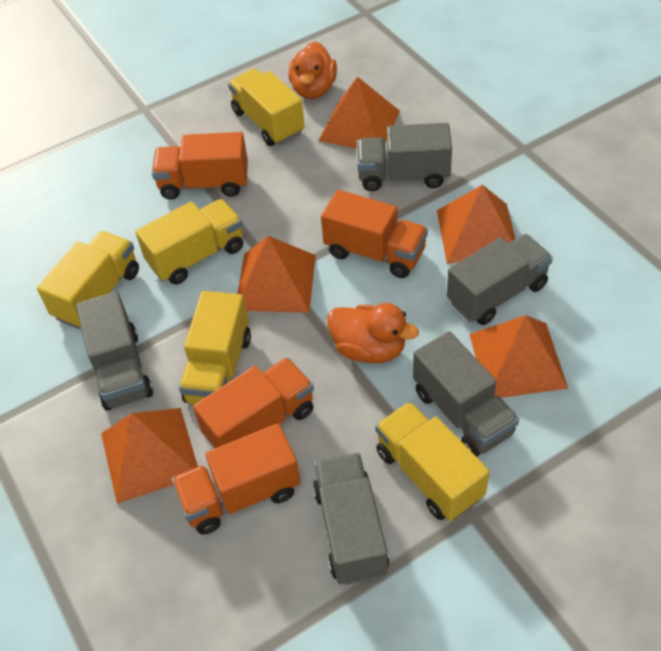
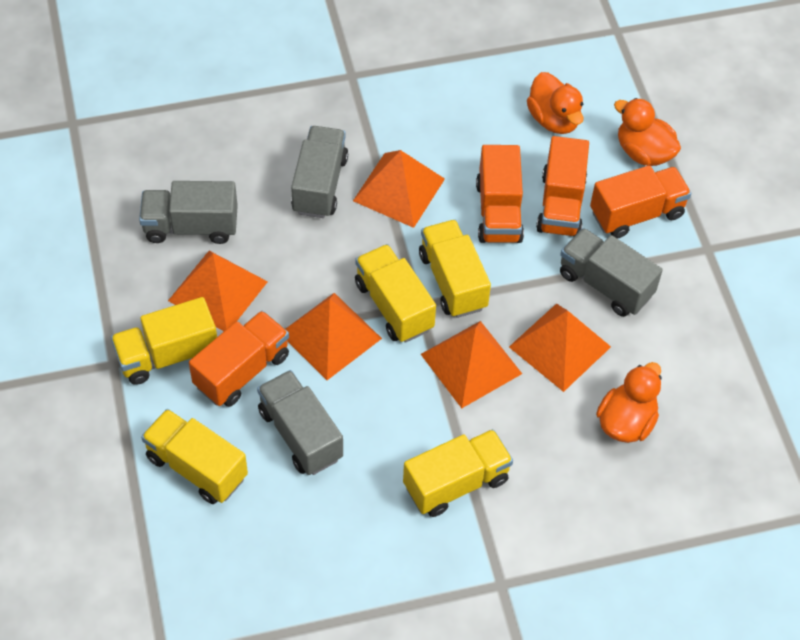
grey truck: 5 -> 4
orange duck: 2 -> 3

